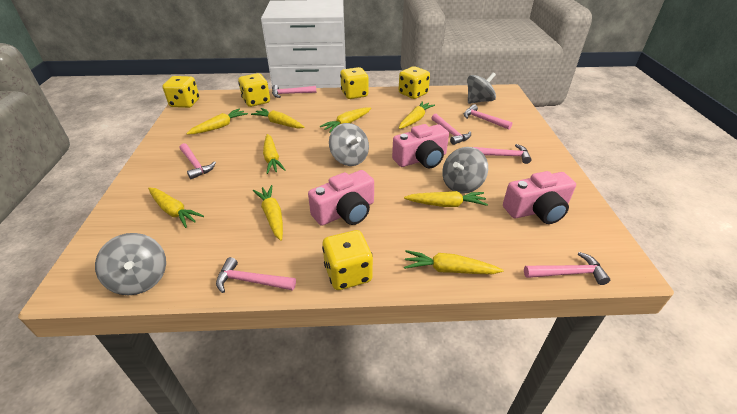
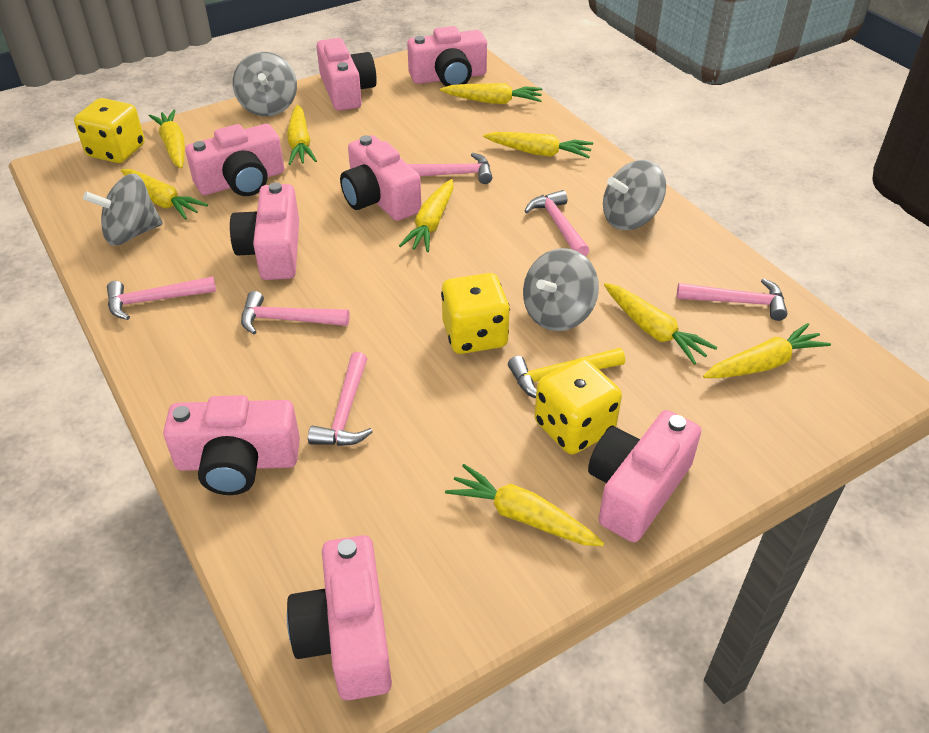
pink camera: 3 -> 8
pink hammer: 7 -> 6
yellow dice: 5 -> 3
yellow hammer: 0 -> 1

